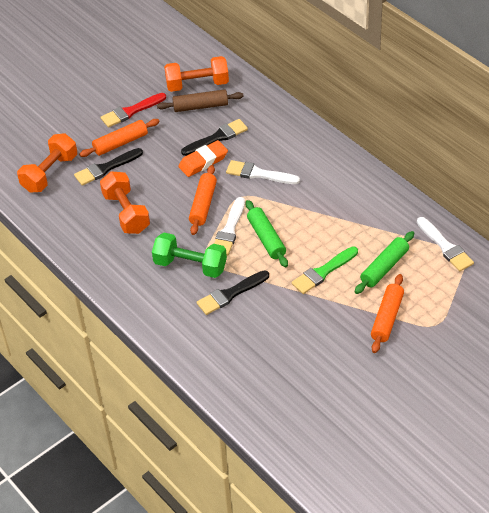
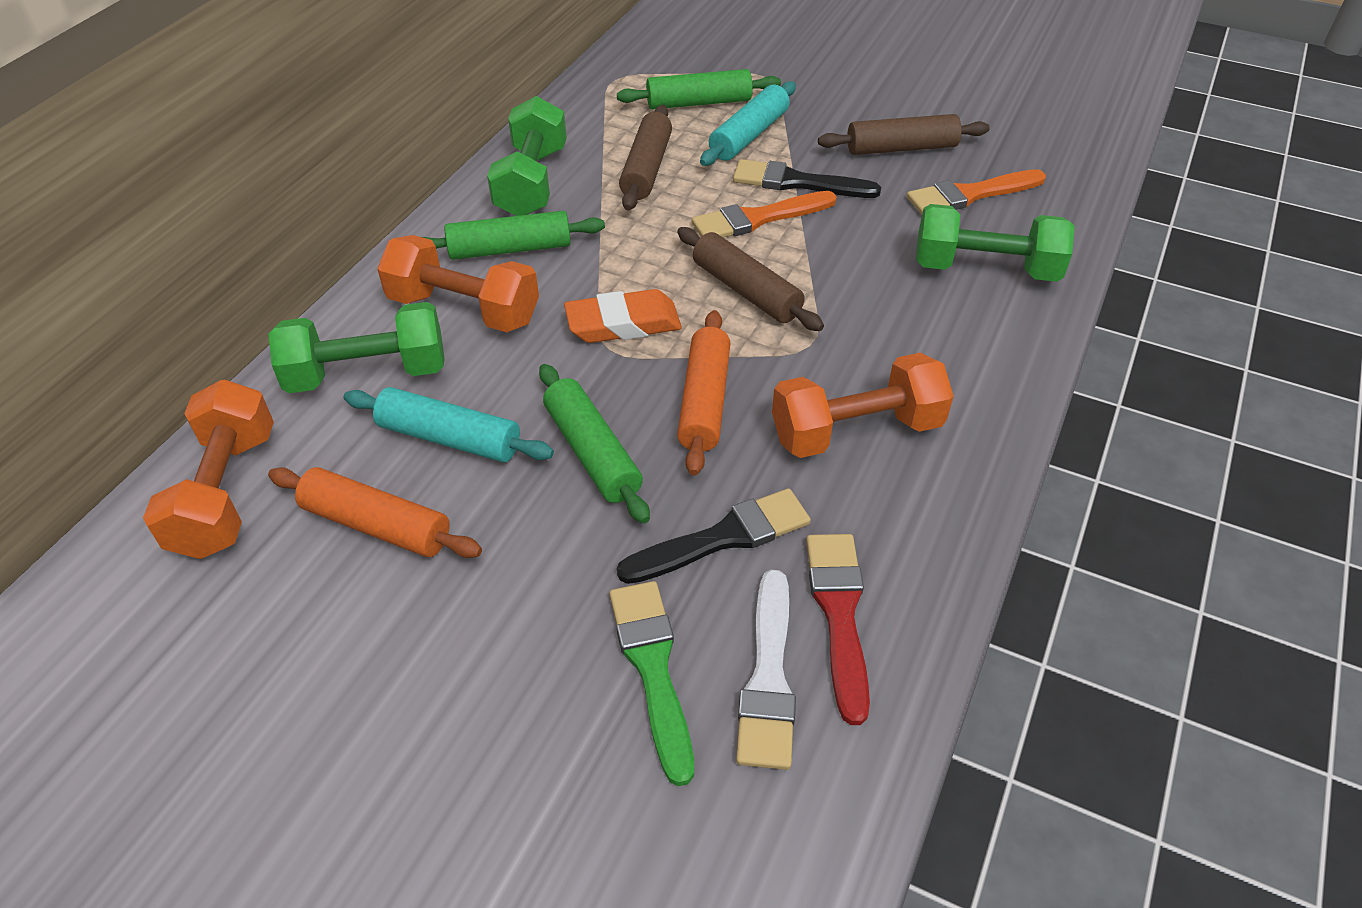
black brush: 3 -> 2
brown rolling pin: 1 -> 3
green dumbbell: 1 -> 3
green rolling pin: 2 -> 3
orange brush: 0 -> 2
orange rolling pin: 3 -> 2
turquoise rolling pin: 0 -> 2
white brush: 3 -> 1

